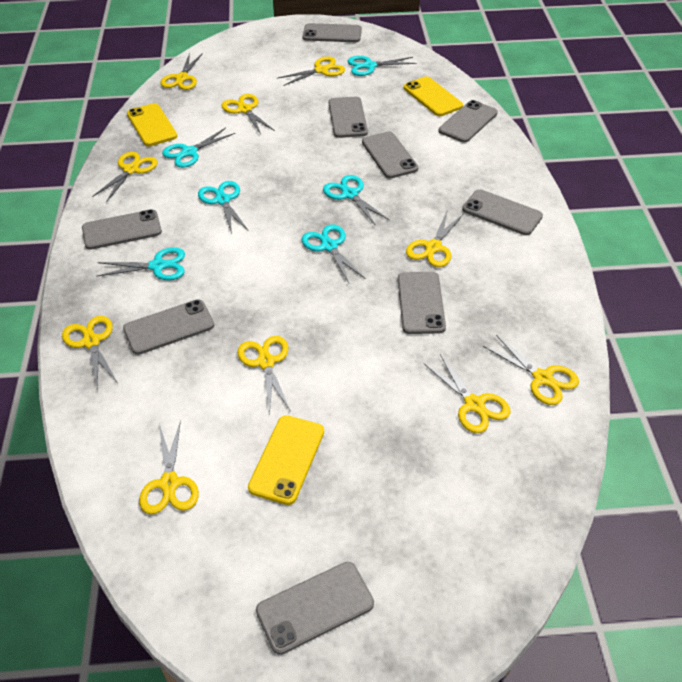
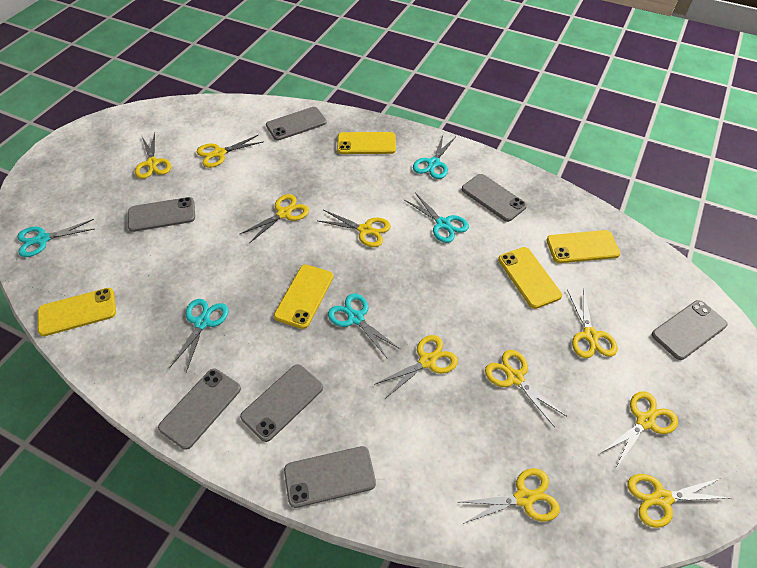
grey phone: 9 -> 7
turquoise scissors: 6 -> 5
yellow phone: 3 -> 5

